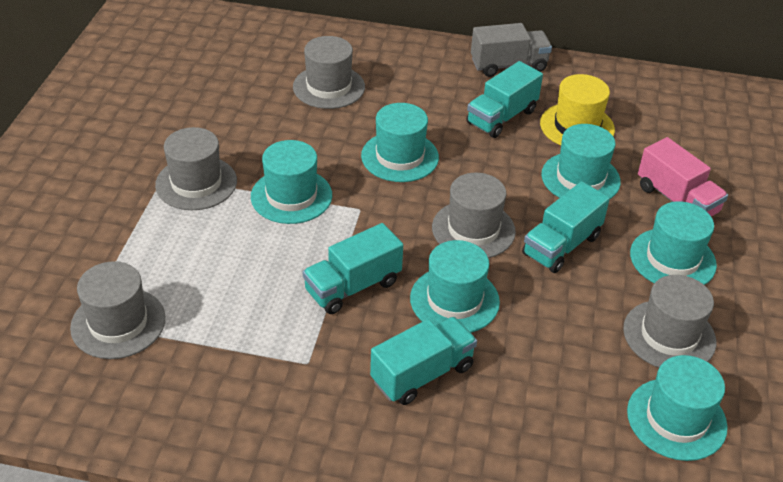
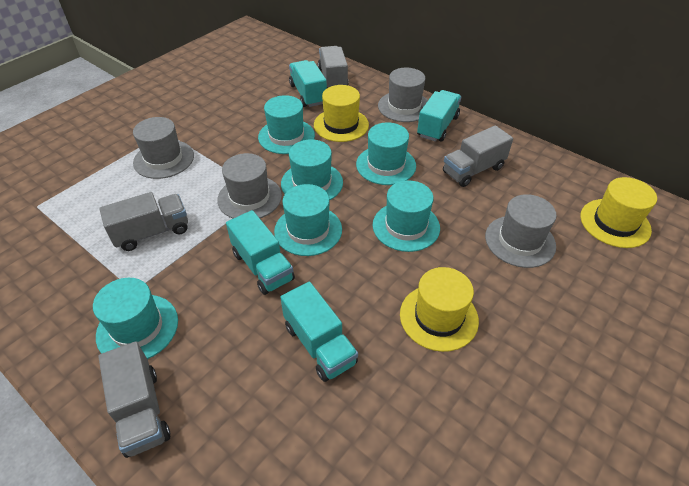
grey hat: 5 -> 4
grey truck: 1 -> 4
pink truck: 1 -> 0
yellow hat: 1 -> 3

